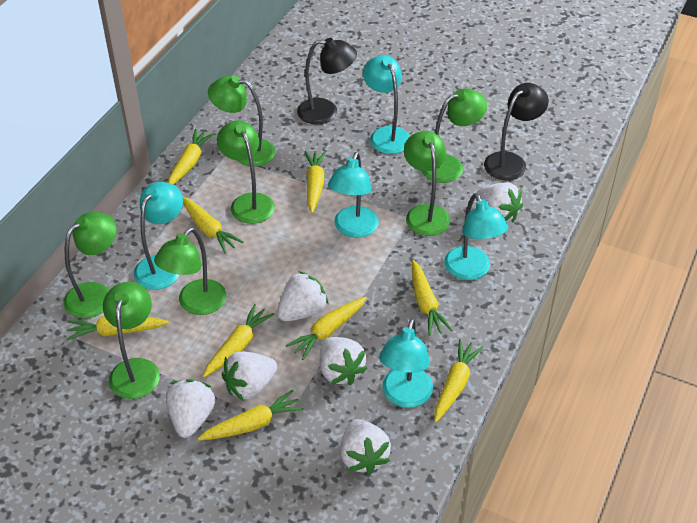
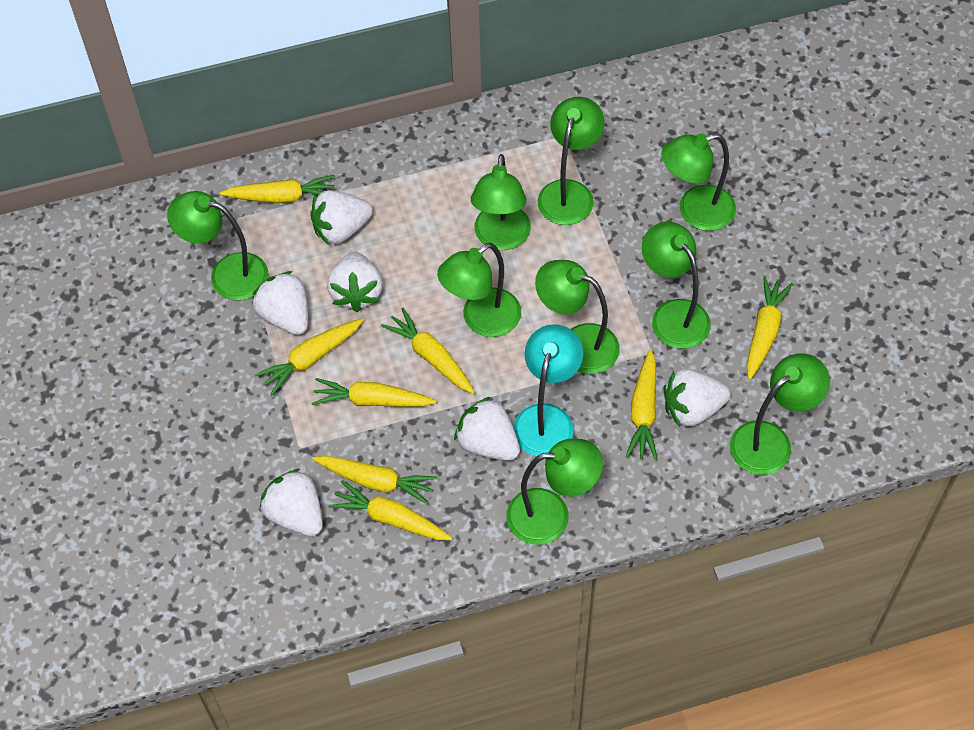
black lamp: 2 -> 0
green lamp: 7 -> 9
turquoise lamp: 5 -> 1
yellow carrot: 9 -> 8

